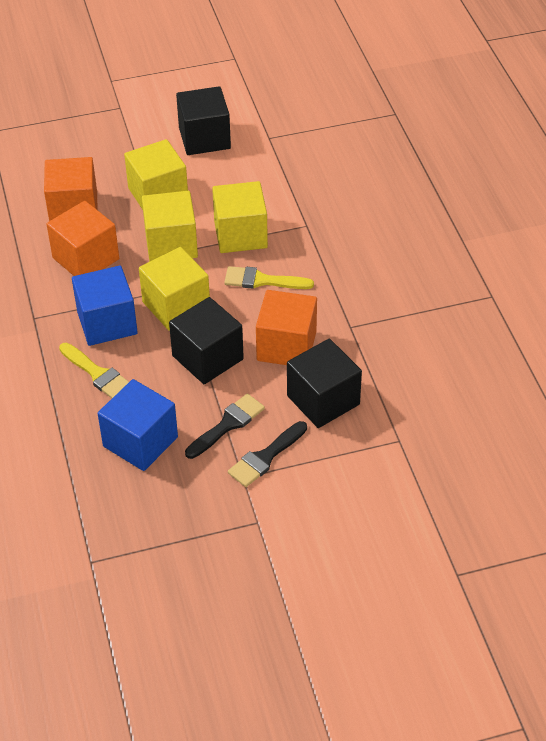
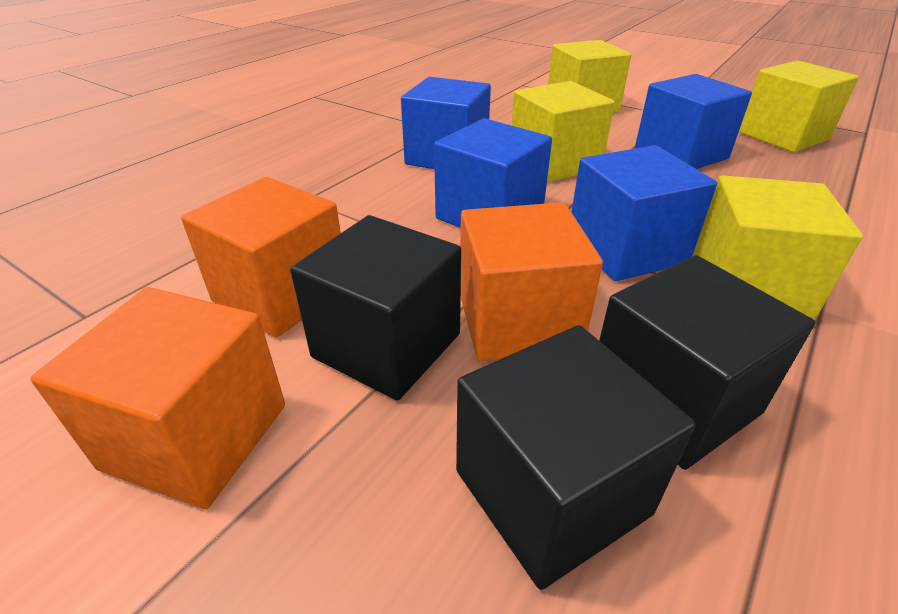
black brush: 2 -> 0
blue cube: 2 -> 4
yellow brush: 2 -> 0

